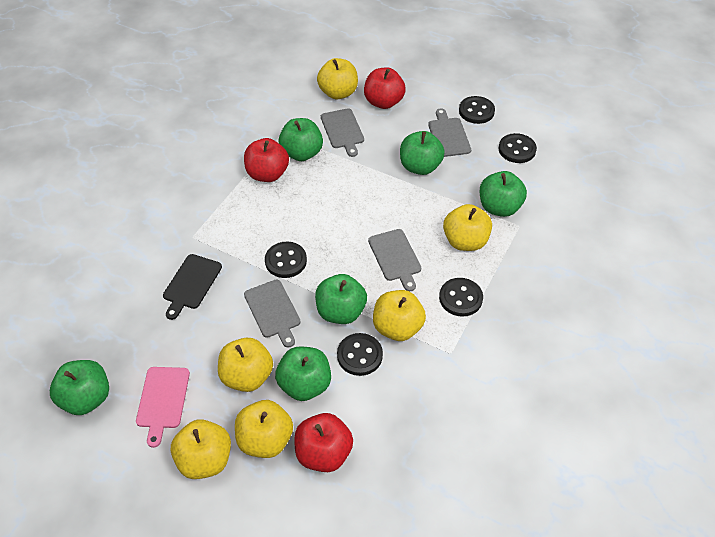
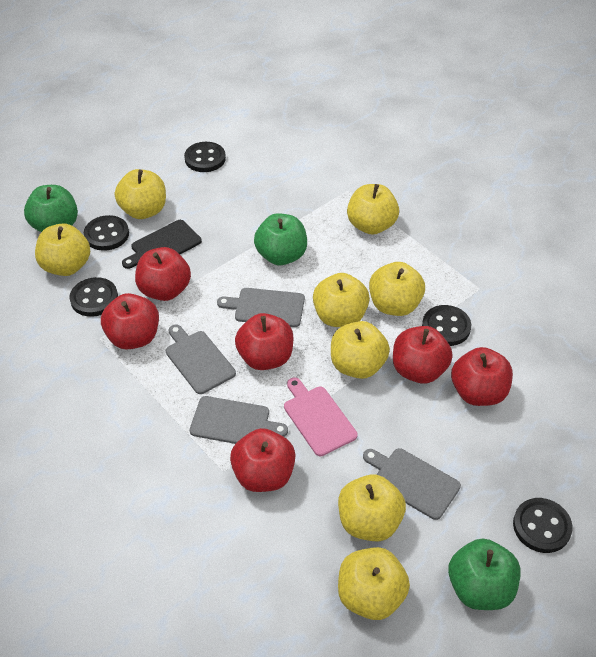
green apple: 6 -> 3
red apple: 3 -> 6
yellow apple: 6 -> 8

